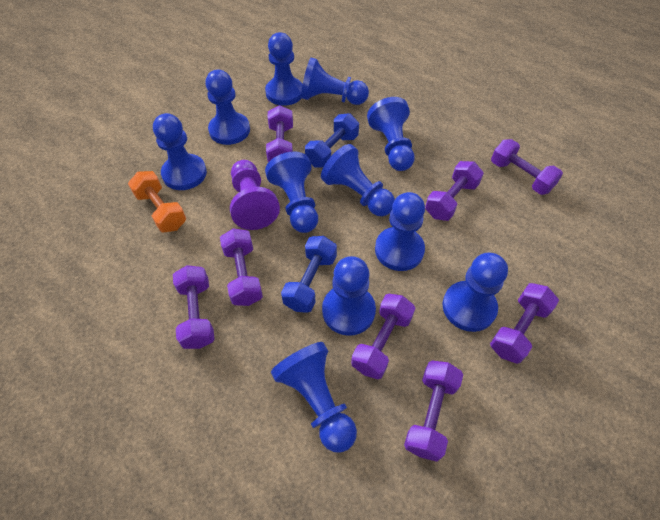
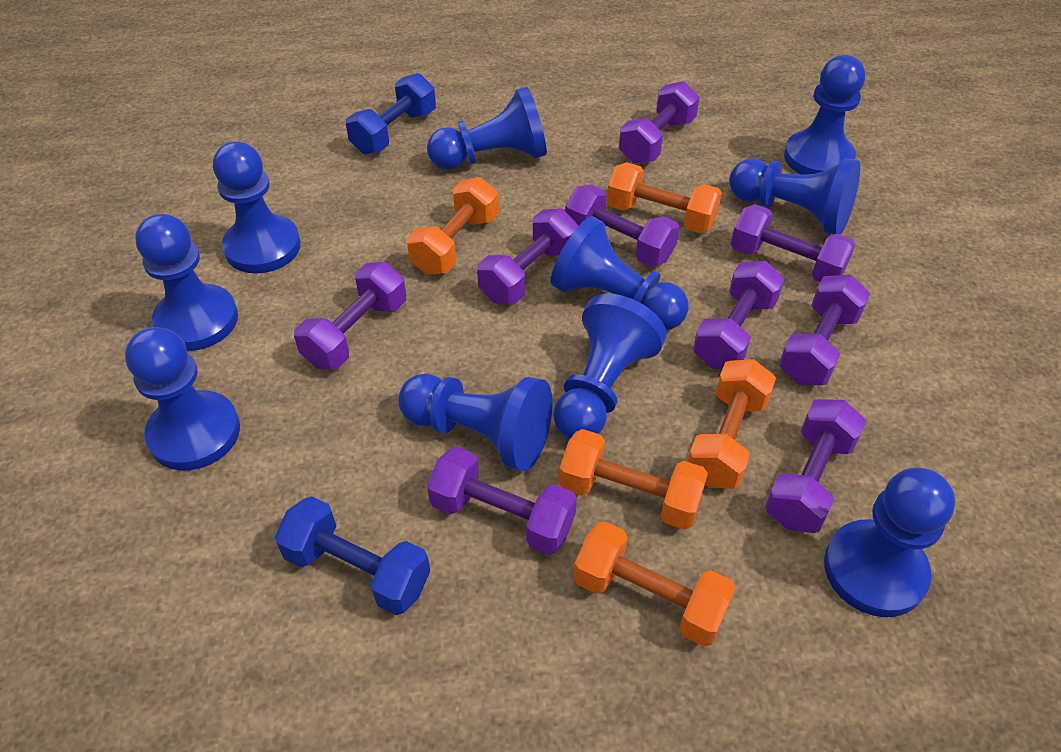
blue pawn: 11 -> 10
orange dumbbell: 1 -> 5
purple dumbbell: 8 -> 9
purple pawn: 1 -> 0

